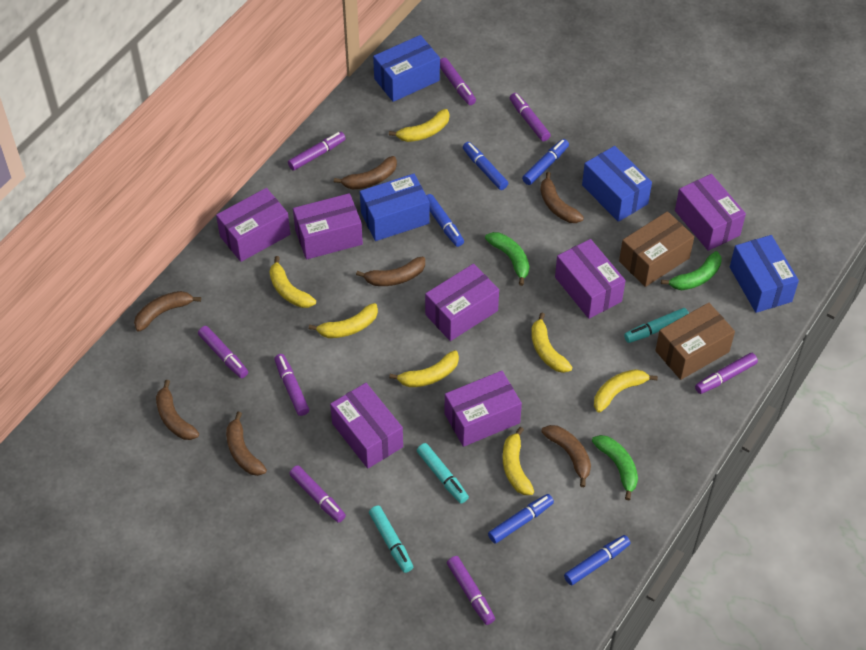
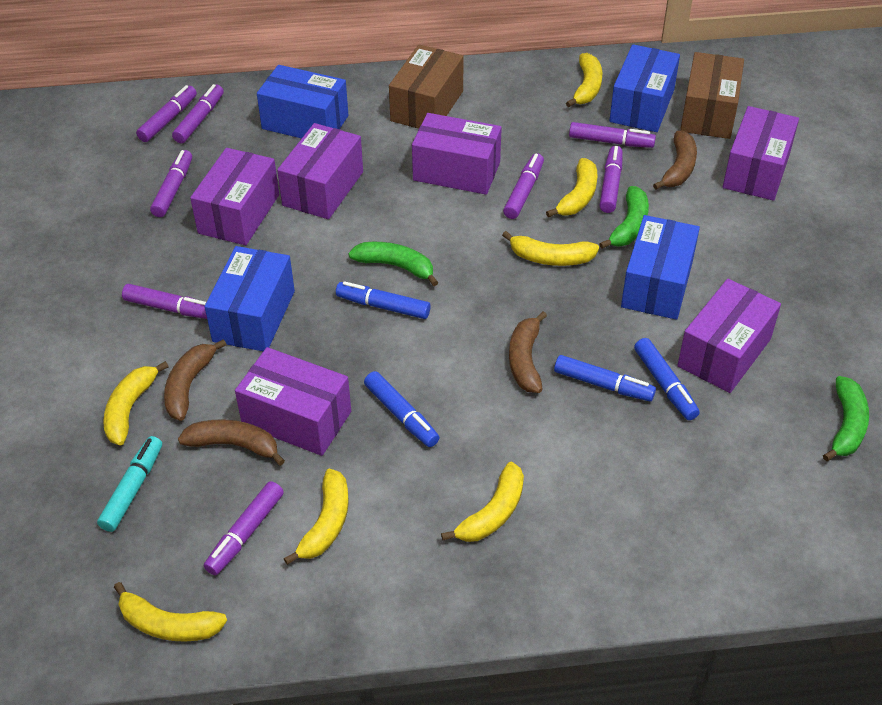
blue marker: 5 -> 4
brown banana: 7 -> 4
purple box: 7 -> 6
turquoise marker: 3 -> 1

